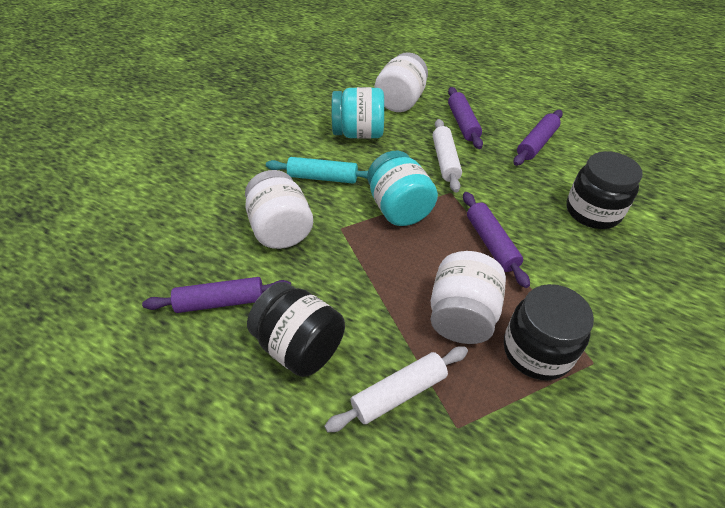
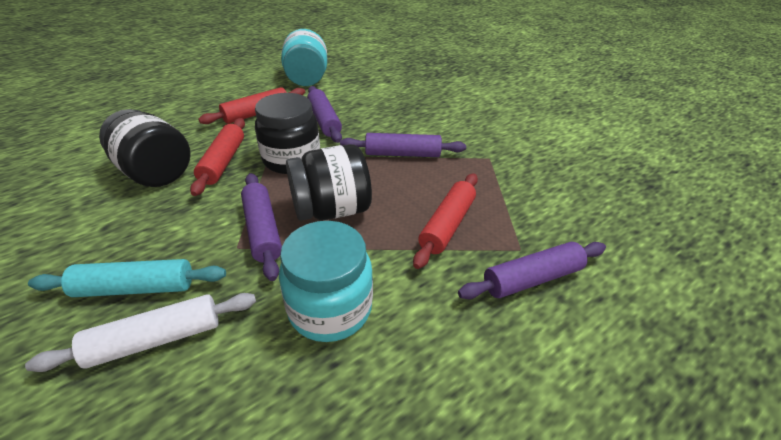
red rolling pin: 0 -> 3
white jar: 3 -> 0
white rolling pin: 2 -> 1

